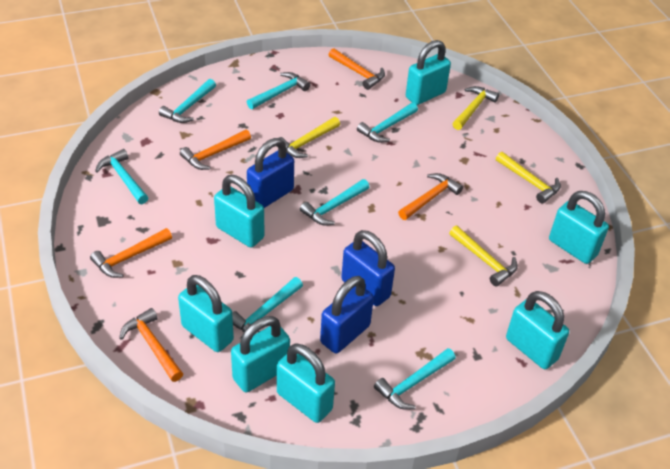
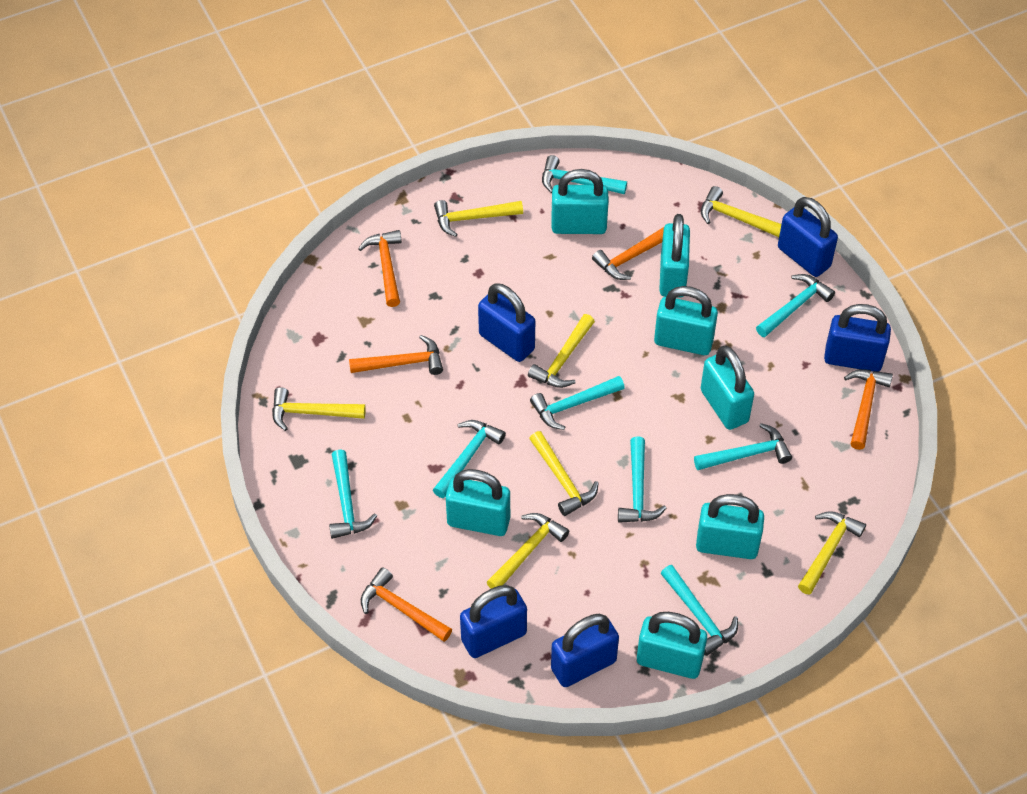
blue padlock: 3 -> 5
turquoise hammer: 7 -> 8
yellow hammer: 4 -> 7

